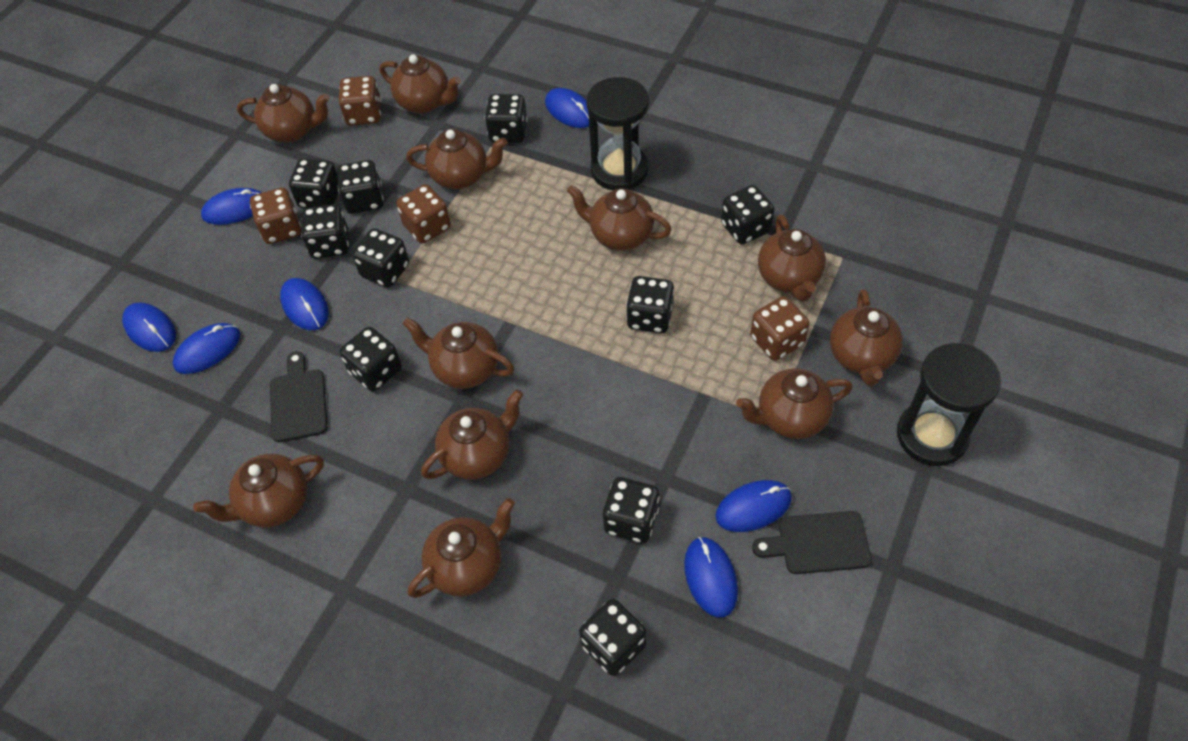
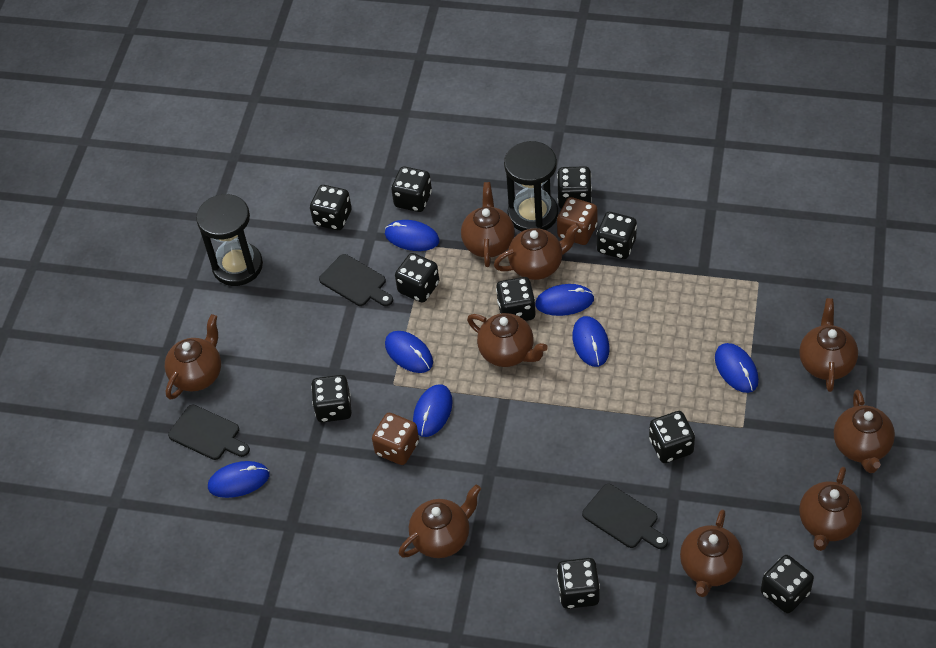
black cutting board: 2 -> 3
brown dice: 4 -> 2
brown teapot: 11 -> 9

